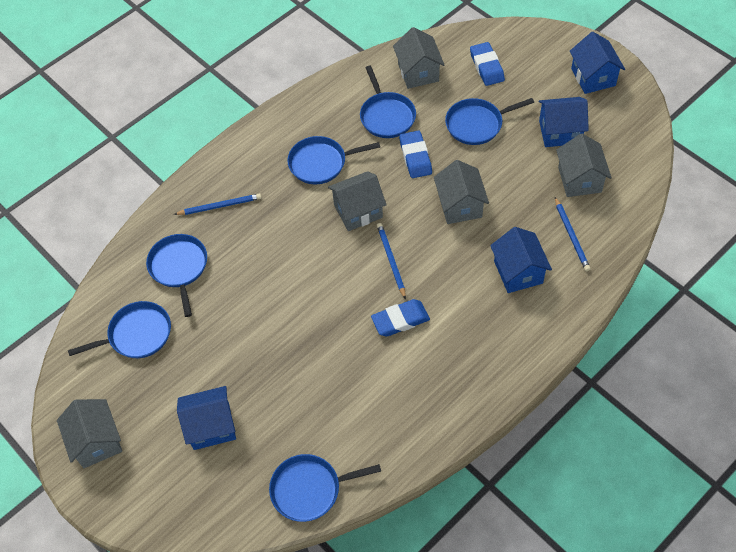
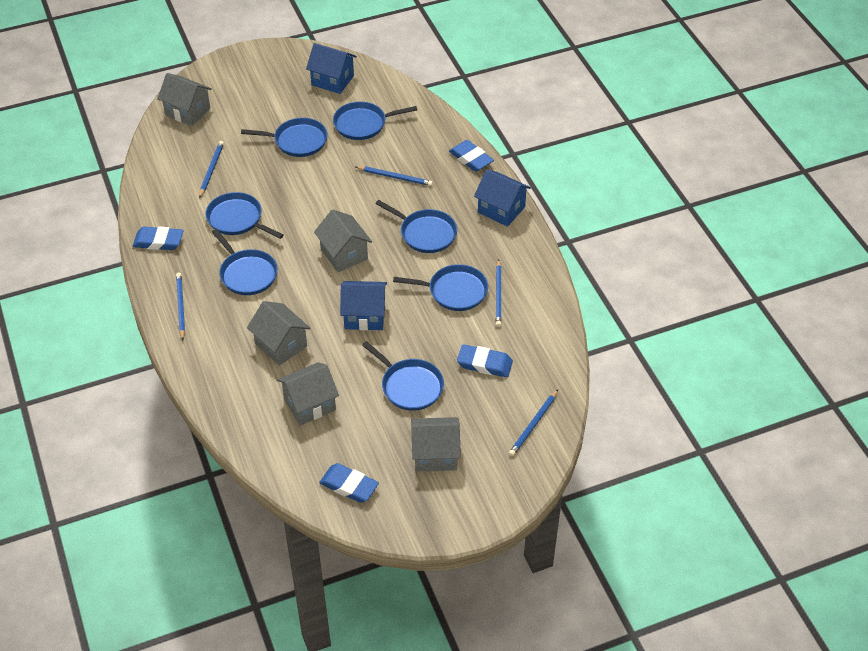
blue eraser: 3 -> 4
blue house: 4 -> 3
blue pan: 6 -> 7
blue pencil: 3 -> 5

